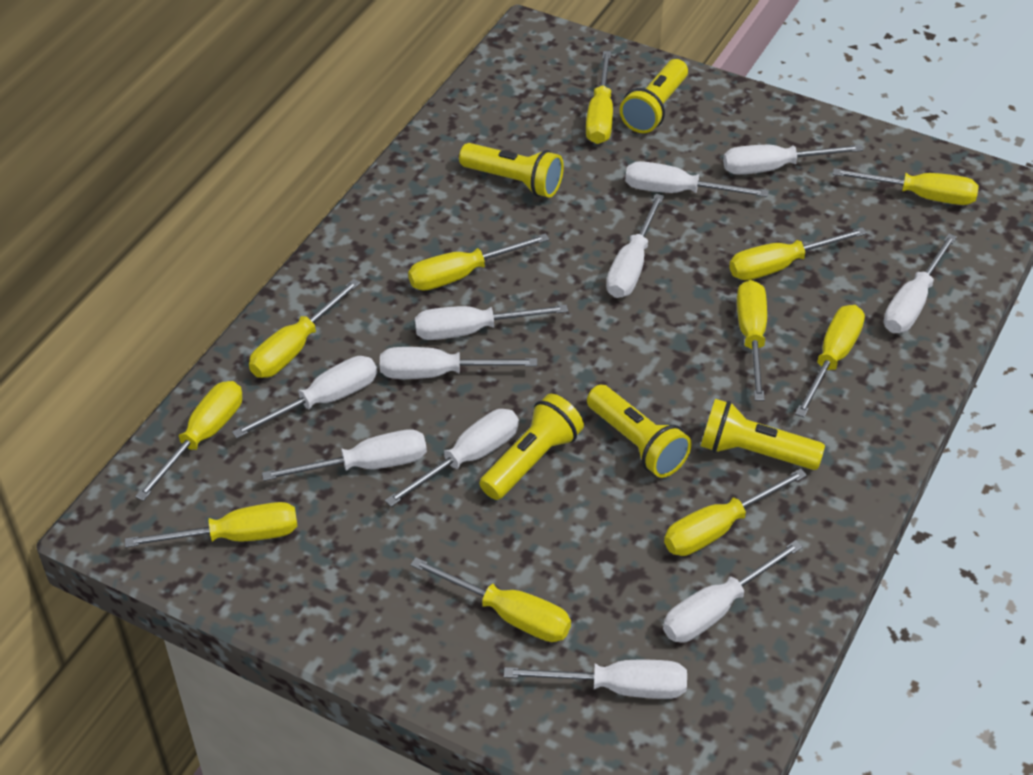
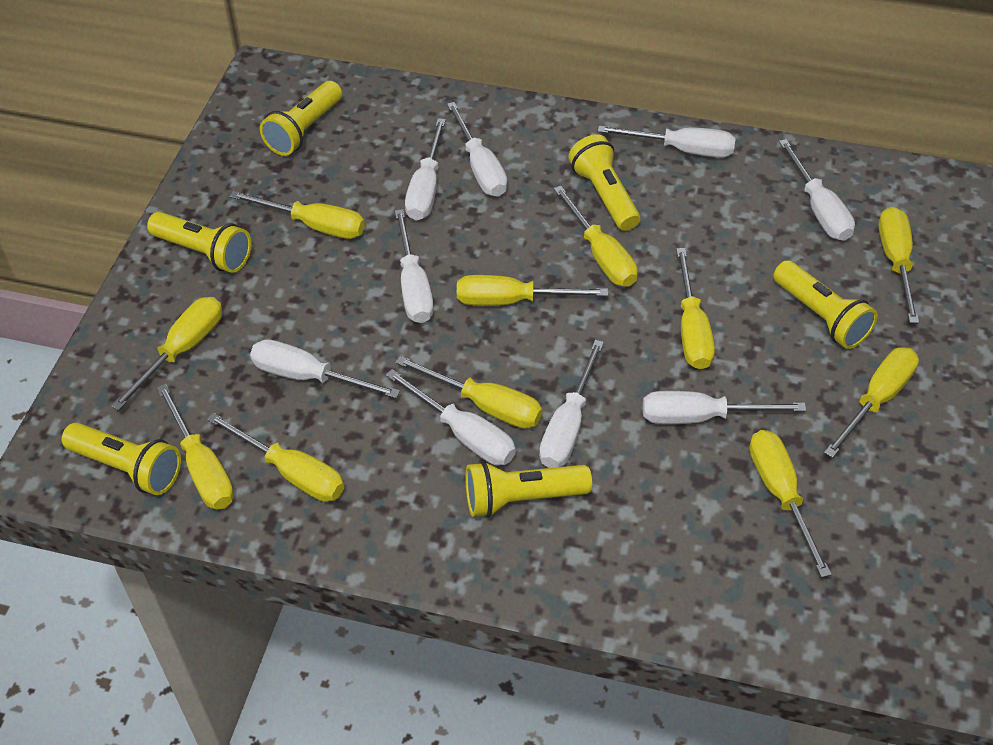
white screwdriver: 11 -> 9
yellow flashlight: 5 -> 6

